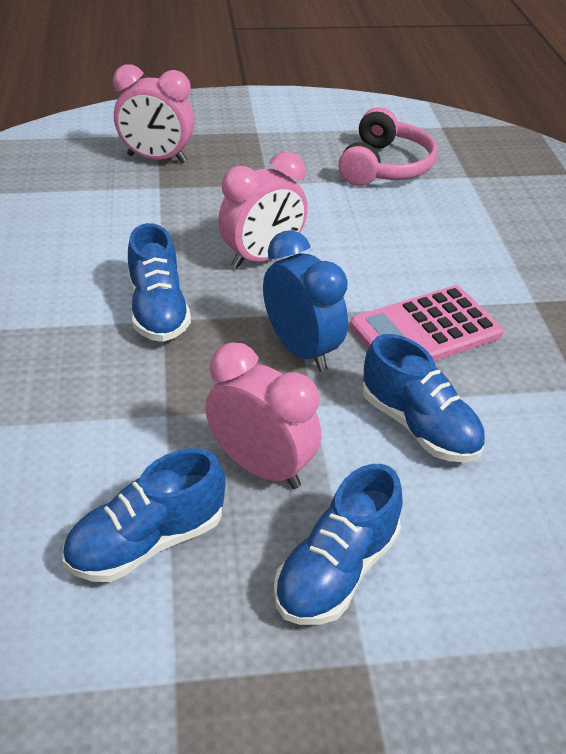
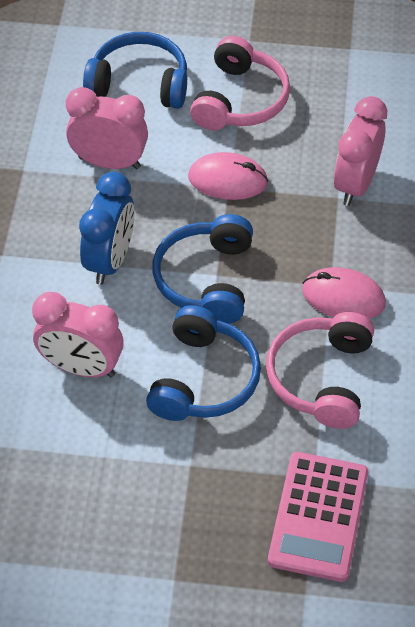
blue headphones: 0 -> 3
blue shoe: 4 -> 0
pink headphones: 1 -> 2
pink mouse: 0 -> 2

